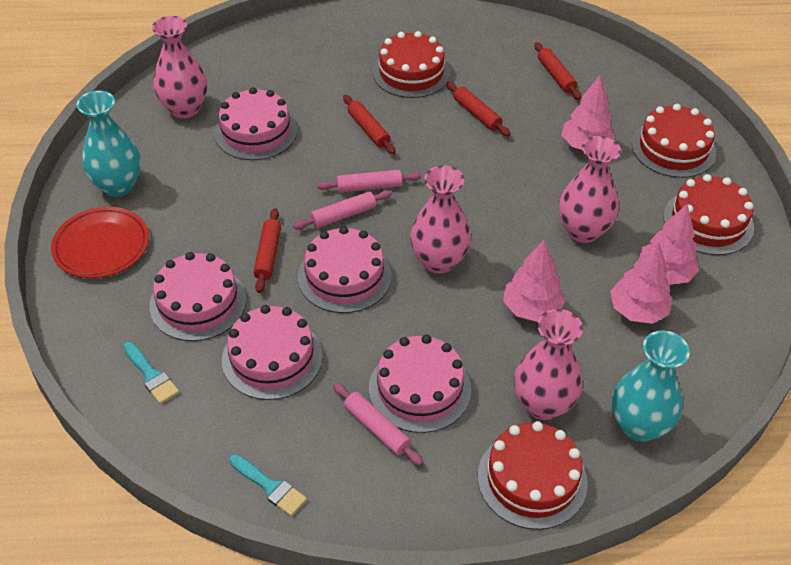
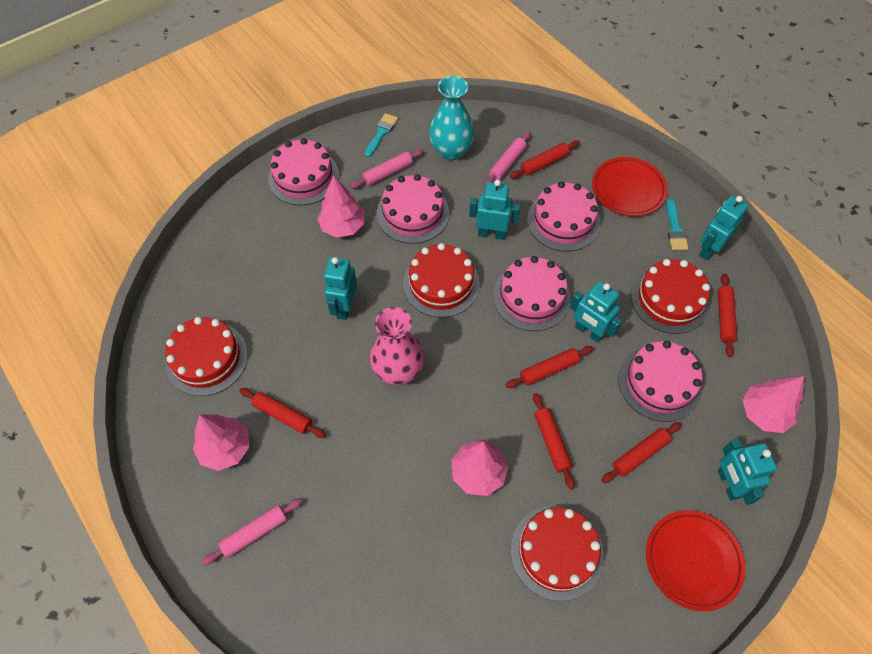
pink vase: 4 -> 1
red plate: 1 -> 2
red rolling pin: 4 -> 6
turquoise robot: 0 -> 5
turquoise vase: 2 -> 1

